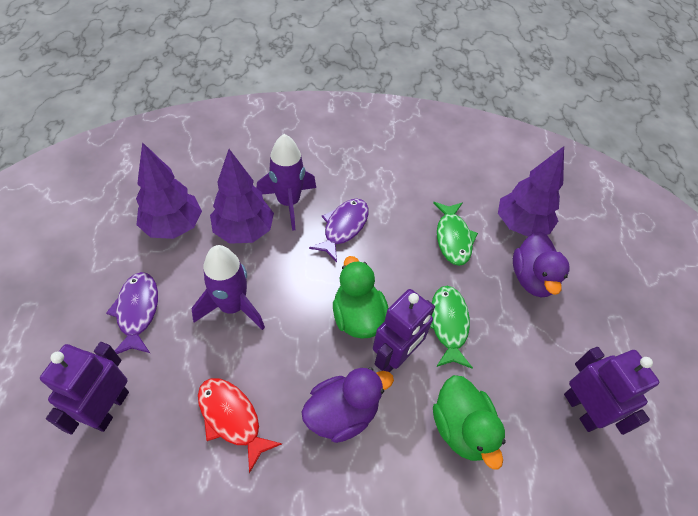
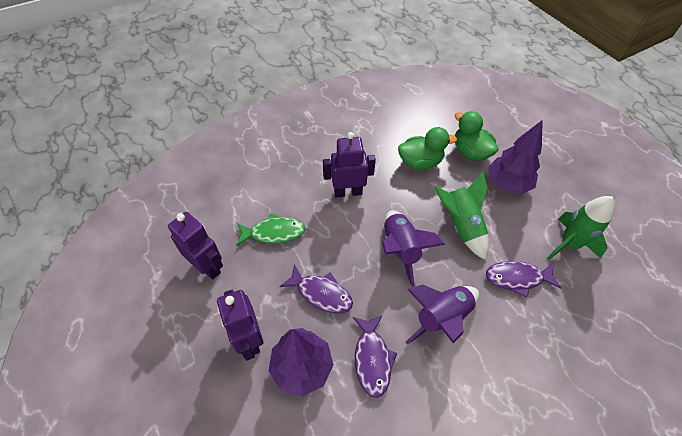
green fish: 2 -> 1
green rocket: 0 -> 2
purple duck: 2 -> 0
purple fish: 2 -> 3
purple tree: 3 -> 2
red fish: 1 -> 0

